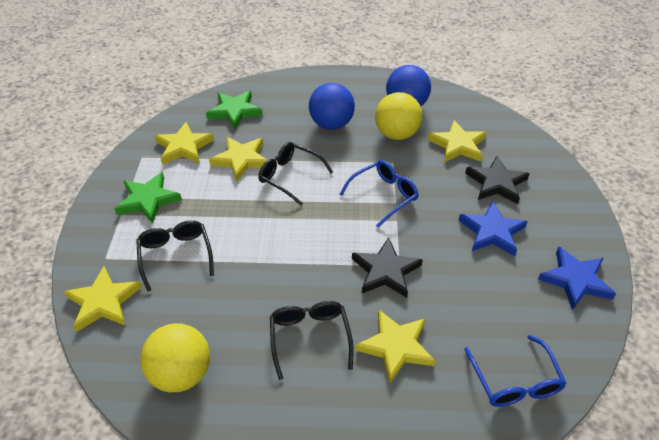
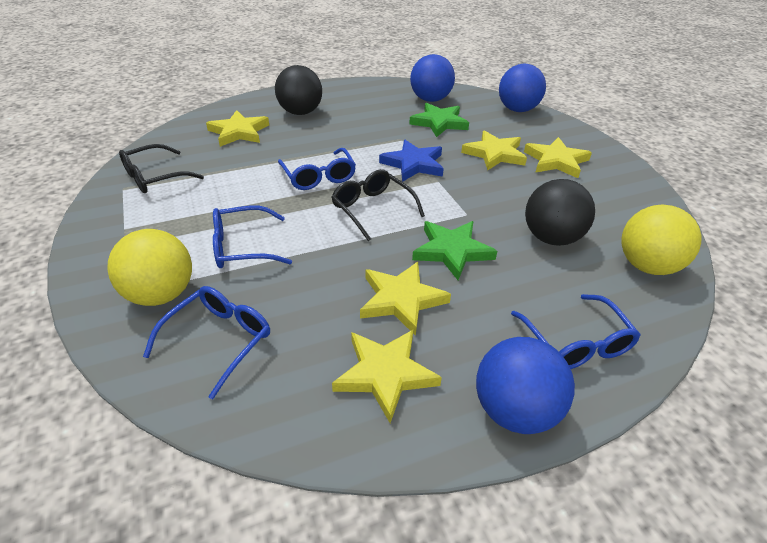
black ball: 0 -> 2
black glasses: 3 -> 2
black star: 2 -> 0
blue ball: 2 -> 3
blue glasses: 2 -> 4
blue star: 2 -> 1

